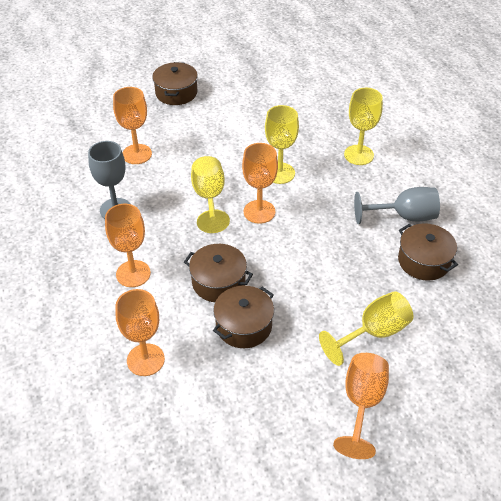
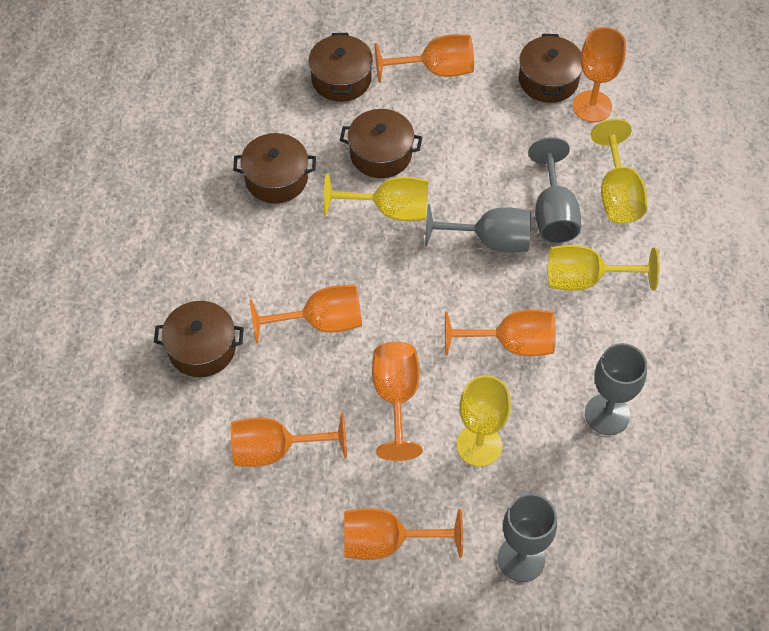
brown pot: 4 -> 5
grey goblet: 2 -> 4
orange goblet: 5 -> 7

